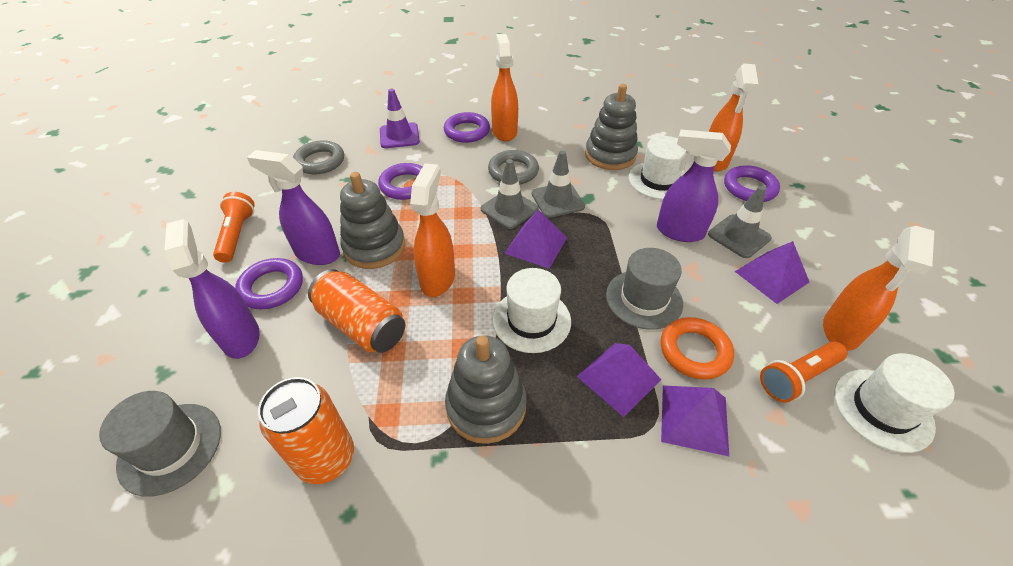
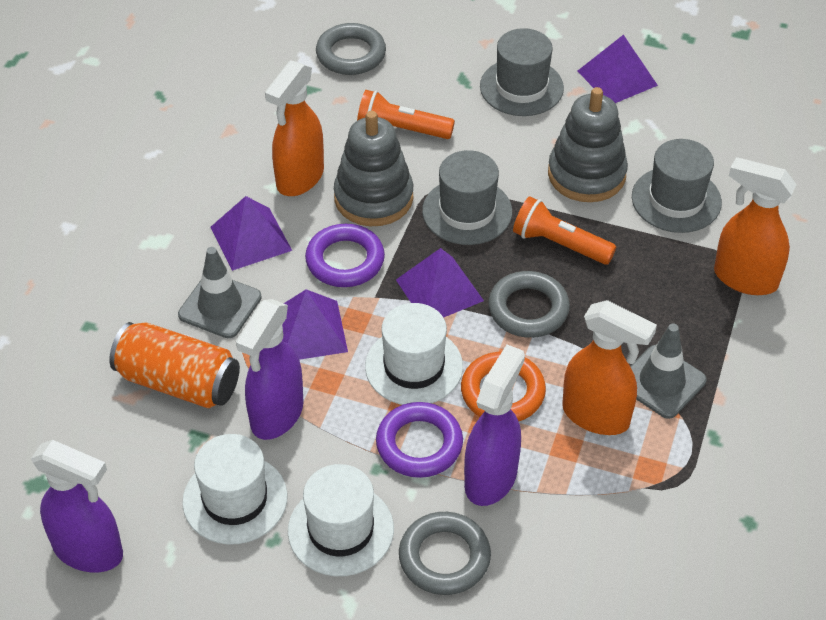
grey hat: 2 -> 3
grey ring: 2 -> 3
grey stacking toy: 3 -> 2
grey traffic cone: 3 -> 2
orange can: 2 -> 1
orange spray bottle: 4 -> 3
purple ring: 4 -> 2
purple traffic cone: 1 -> 0

